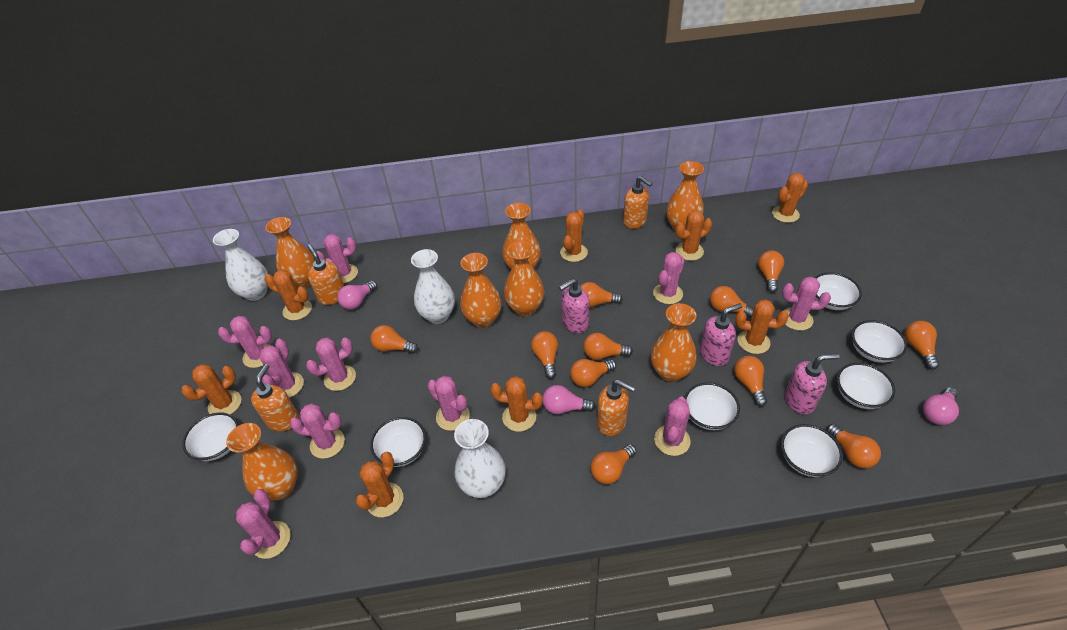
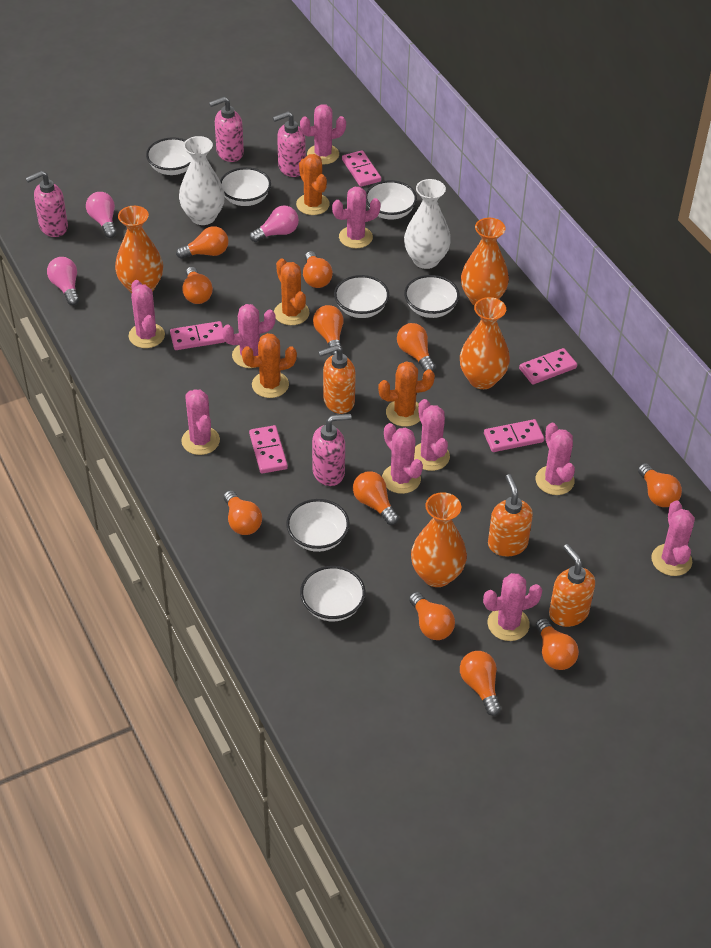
orange cactus: 8 -> 4
orange soap dispenser: 4 -> 3
orange vase: 7 -> 4
pink domino: 0 -> 5
pink soap dispenser: 3 -> 4
white vase: 3 -> 2

